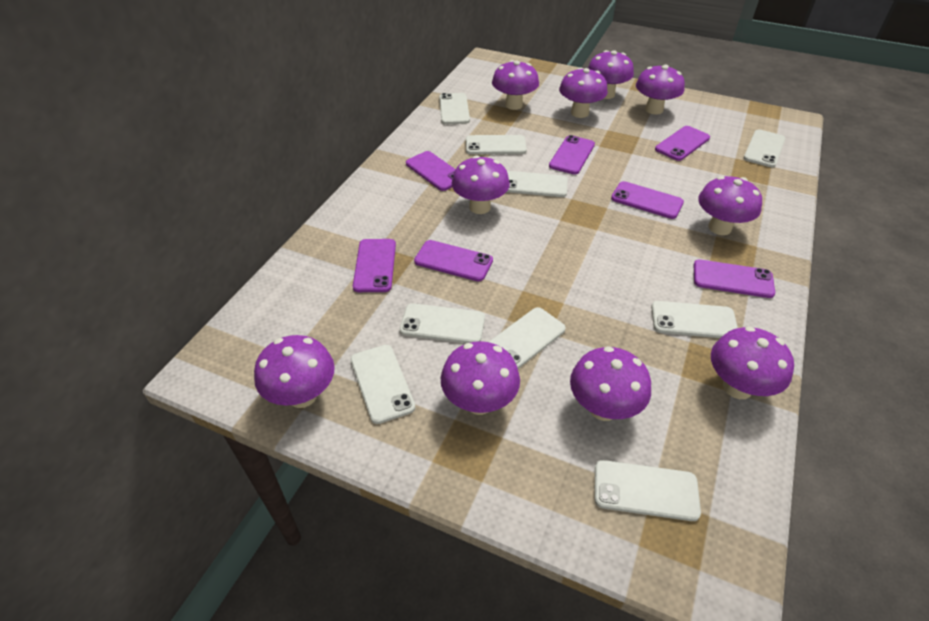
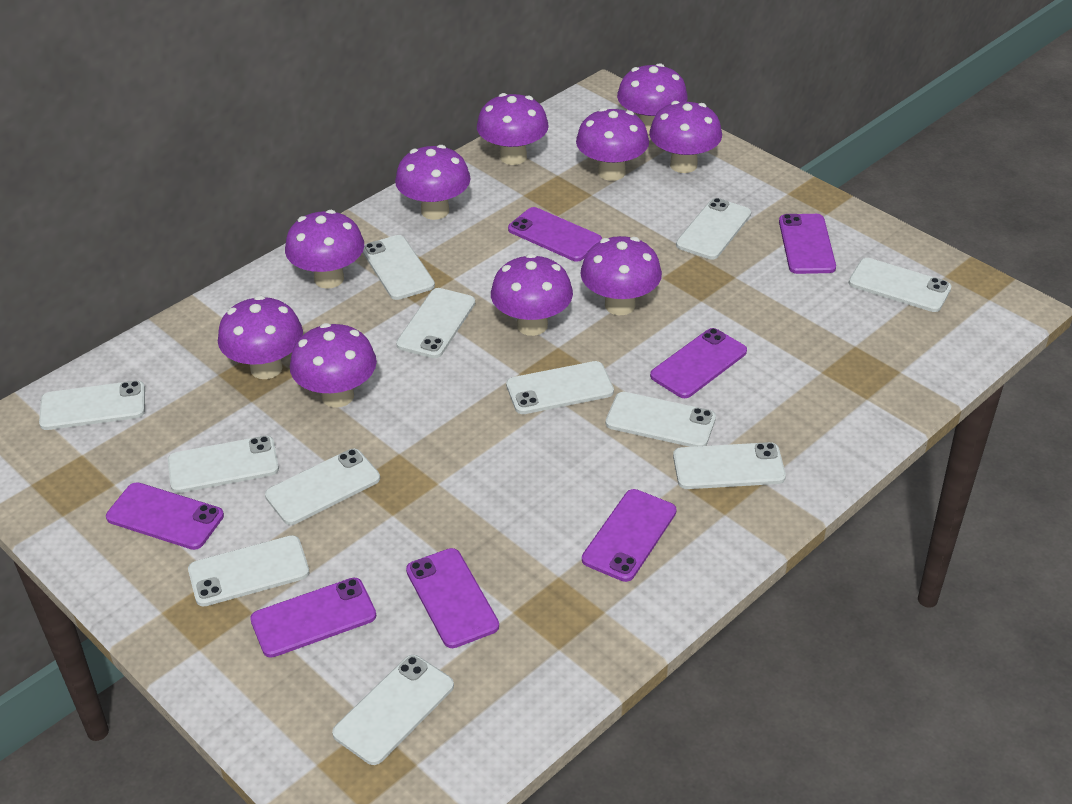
white phone: 9 -> 12

